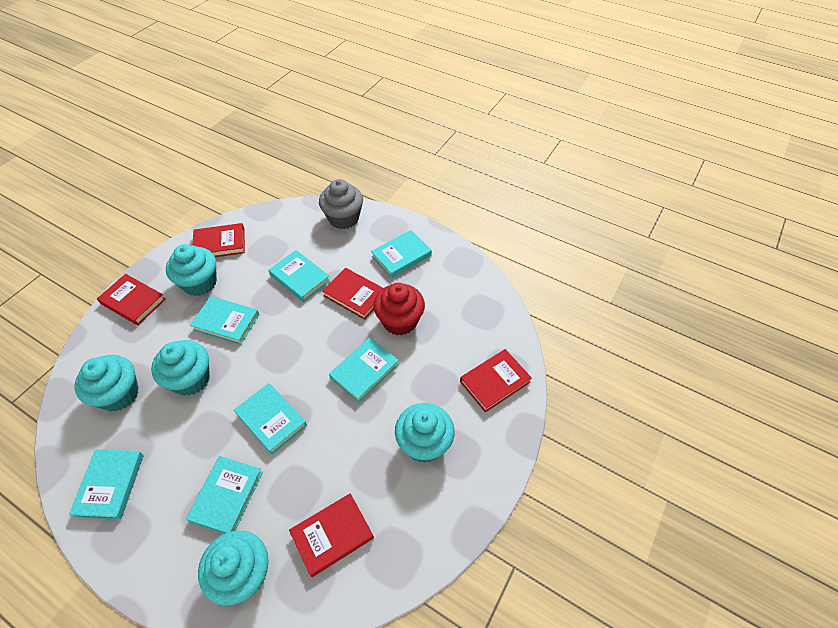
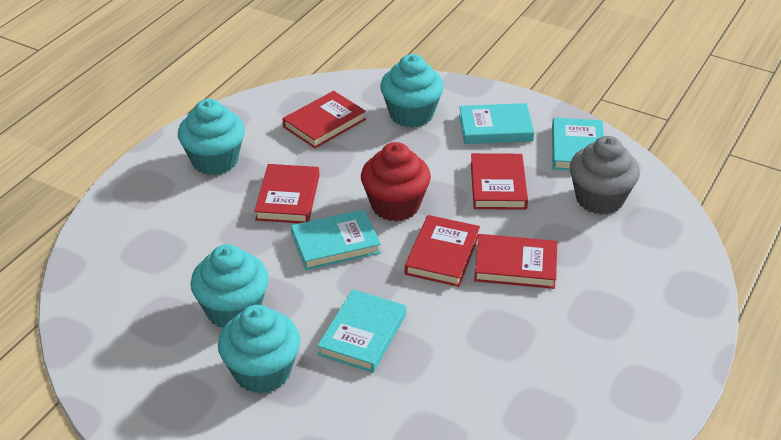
turquoise book: 7 -> 4
turquoise cupcake: 5 -> 4

